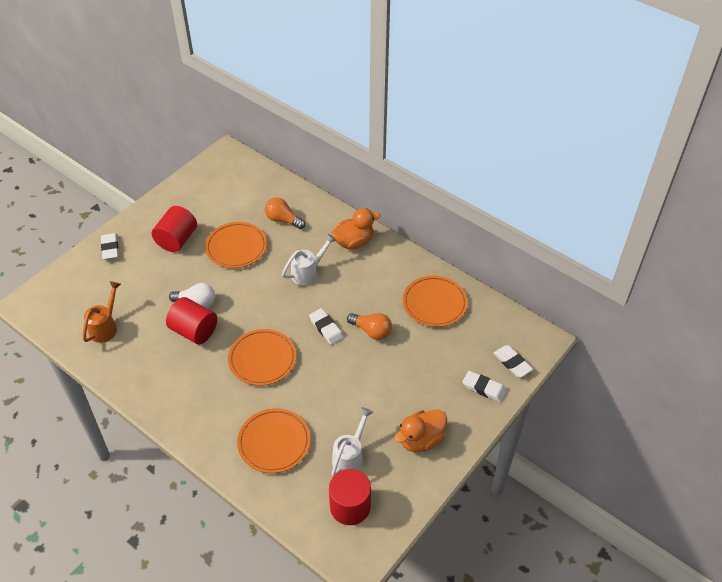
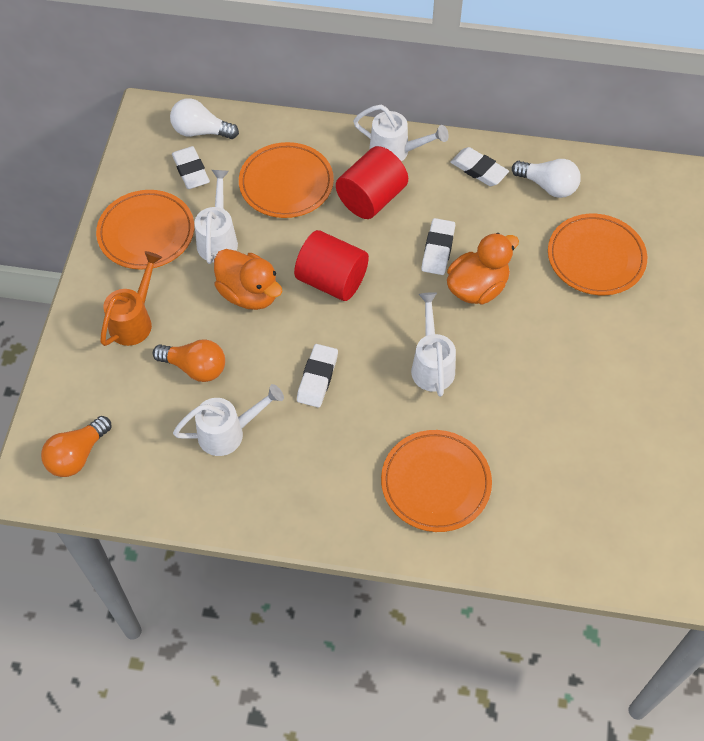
red cylinder: 3 -> 2
white light bulb: 1 -> 2
white watering can: 2 -> 4

